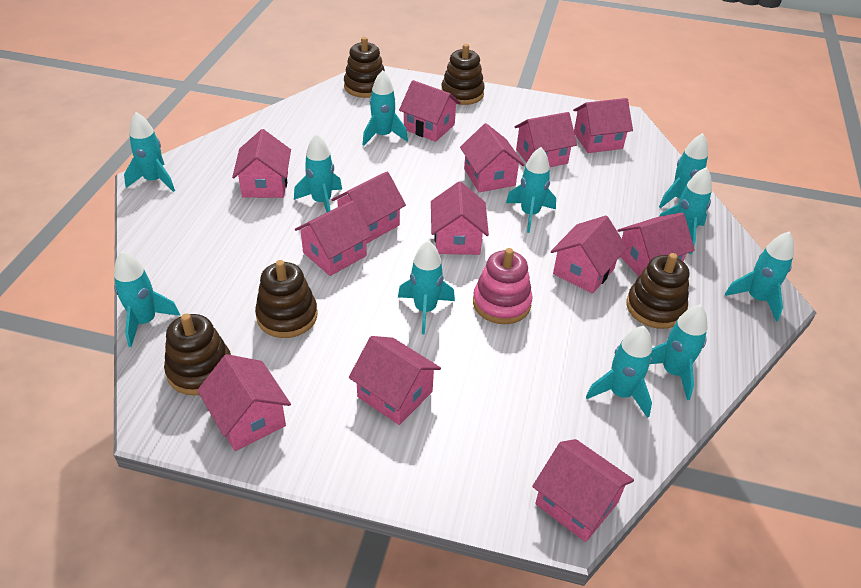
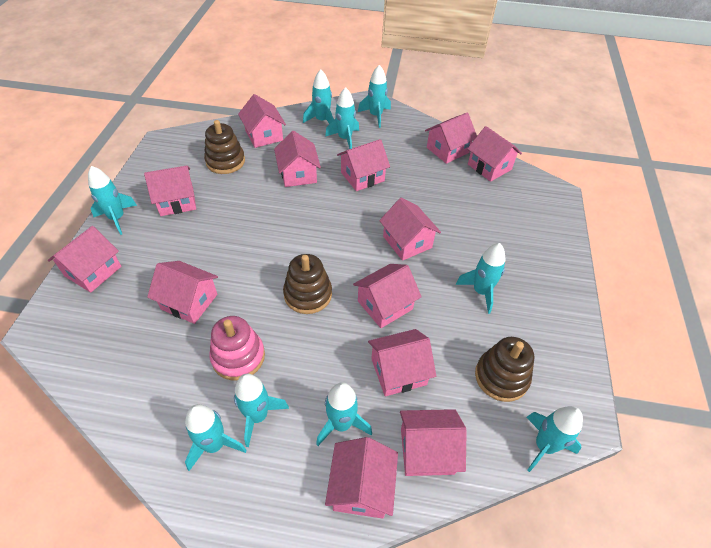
brown stacking toy: 5 -> 3
turquoise rocket: 11 -> 9

